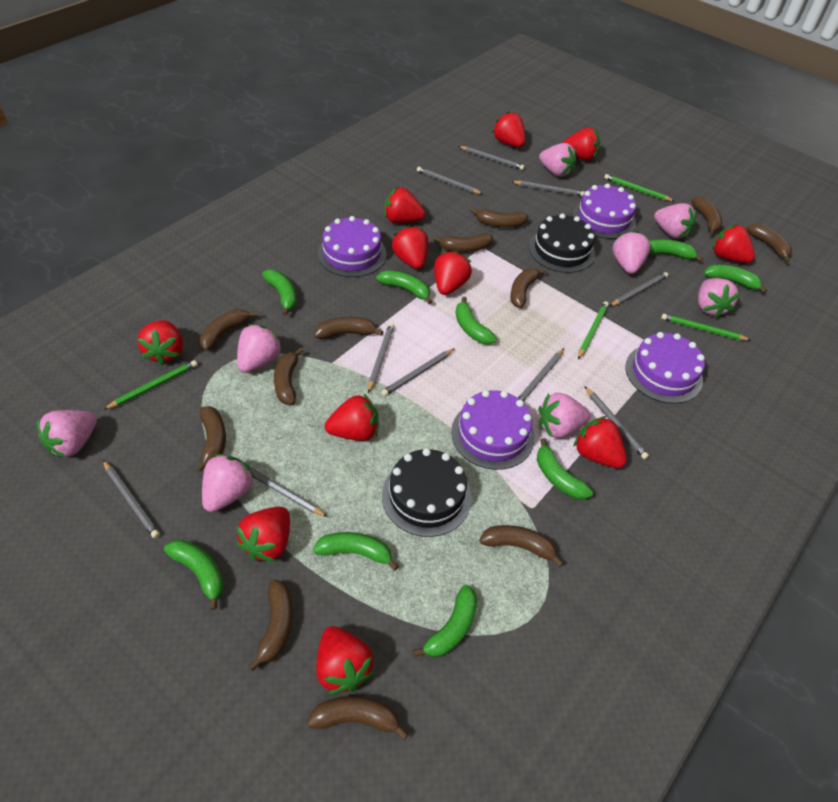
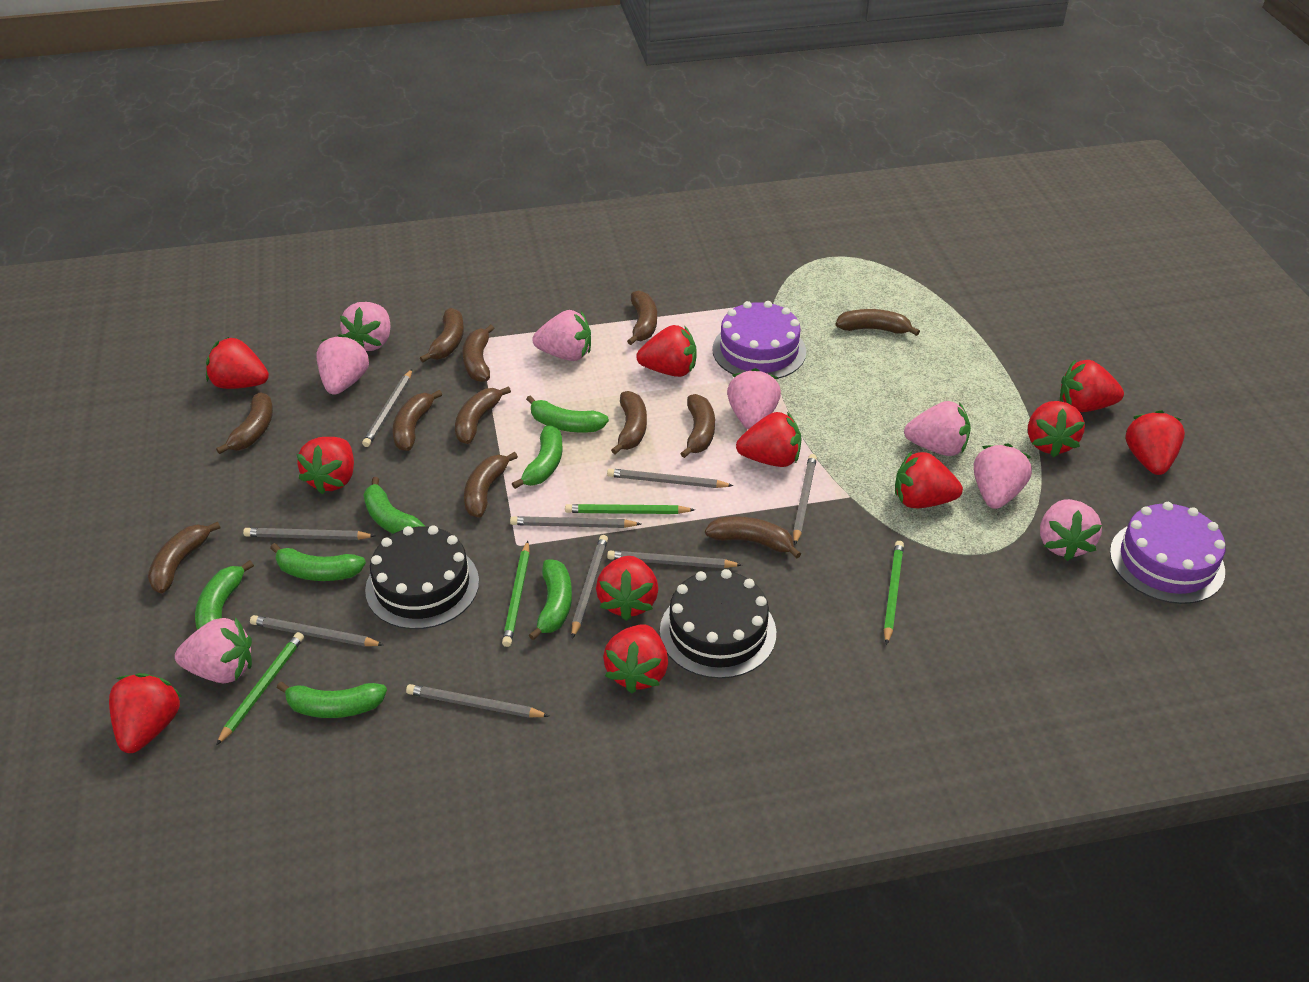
green banana: 9 -> 7
grey pencil: 10 -> 9
purple cake: 4 -> 2

